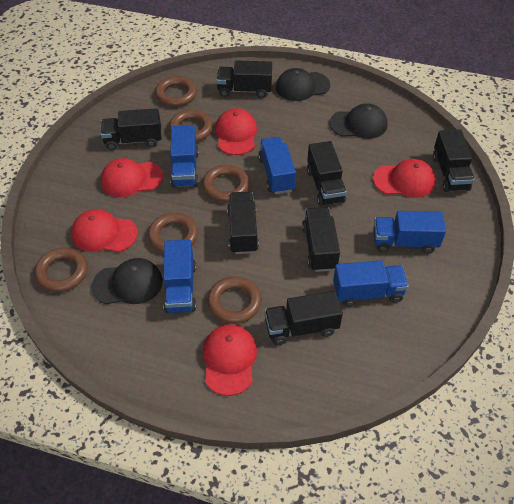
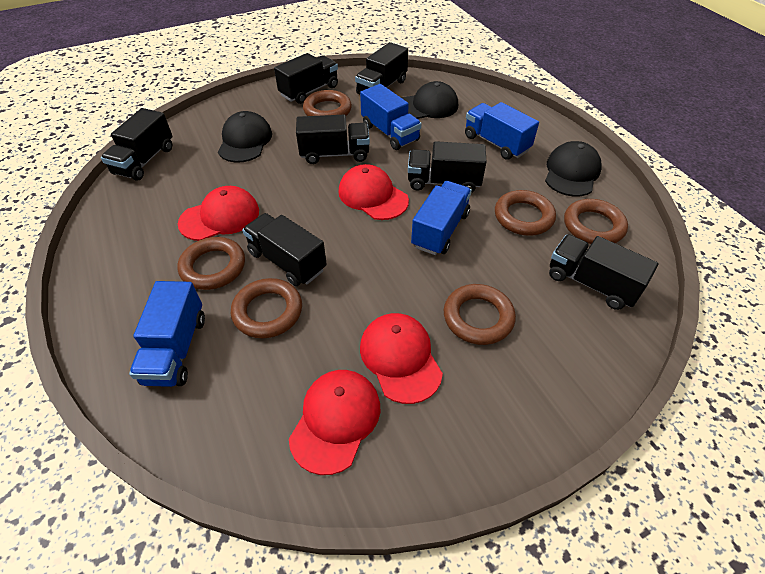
blue truck: 5 -> 4
red cap: 5 -> 4

